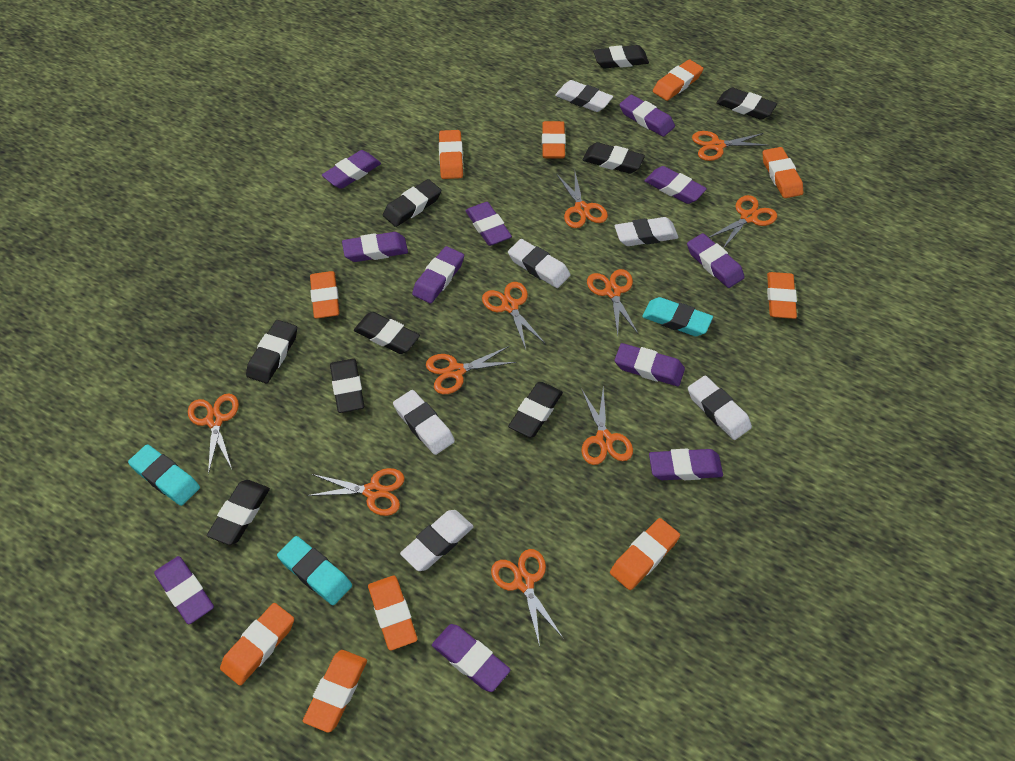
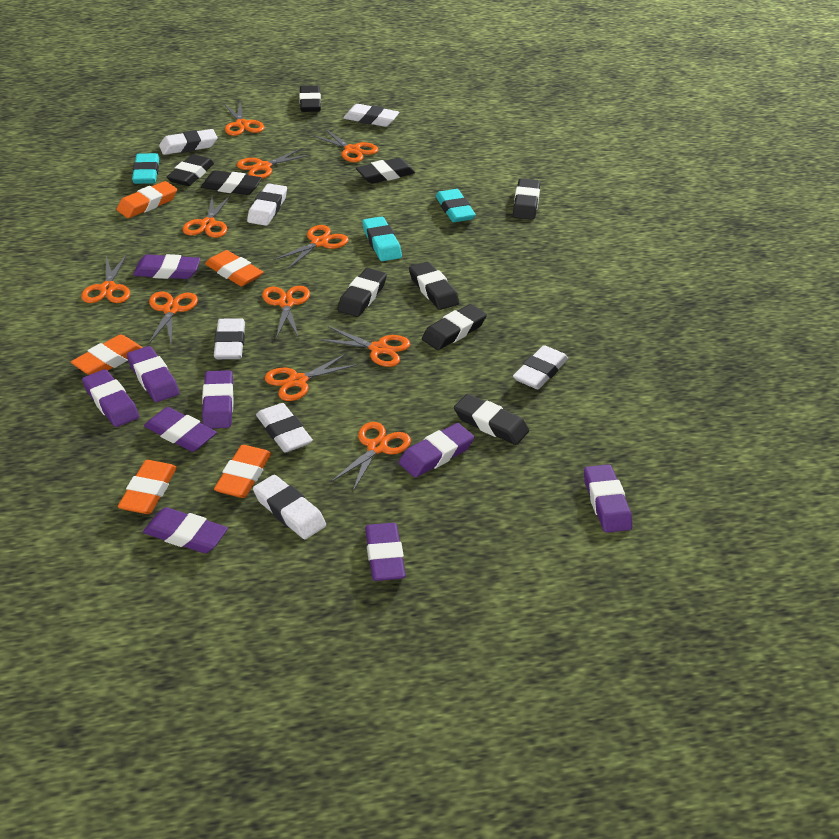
orange eraser: 10 -> 5
orange scissors: 10 -> 11
purple eraser: 11 -> 9
white eraser: 6 -> 7

